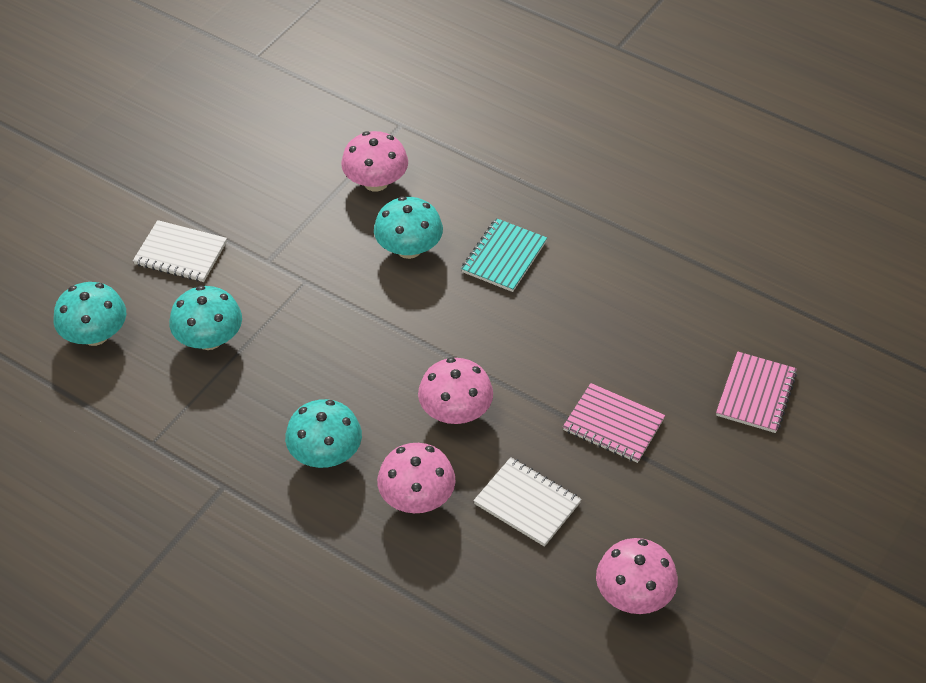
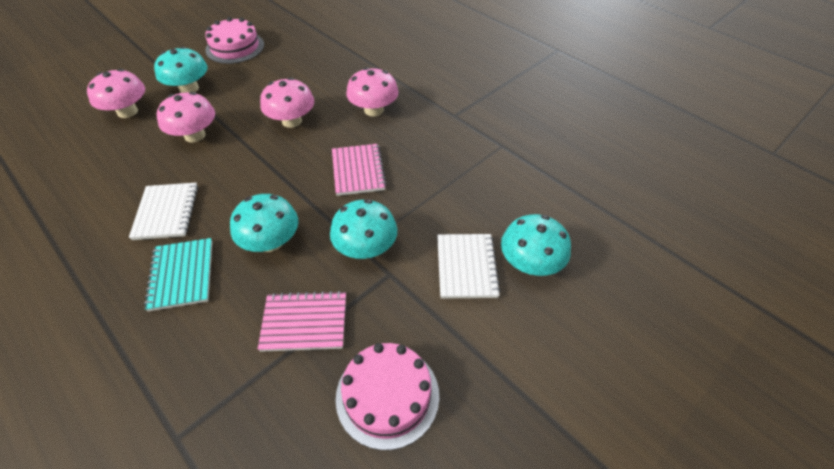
pink cake: 0 -> 2

